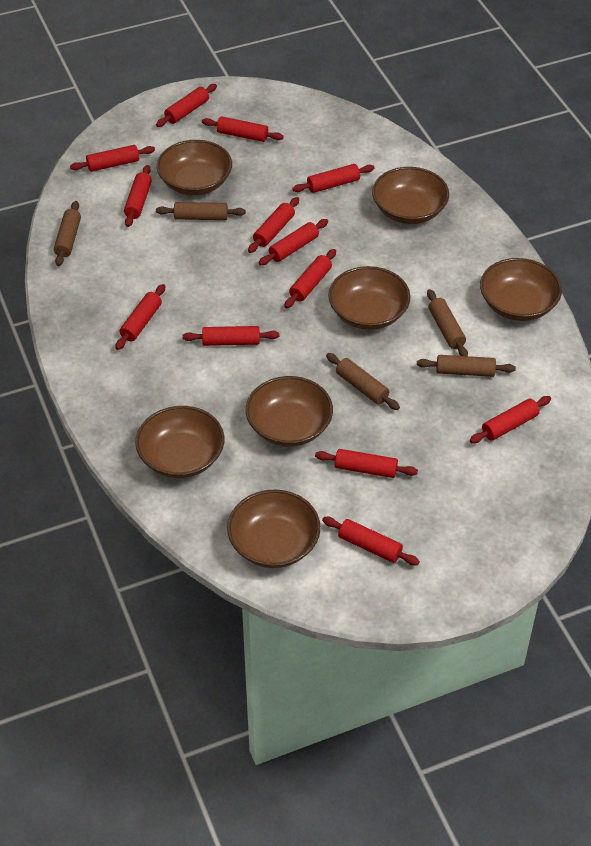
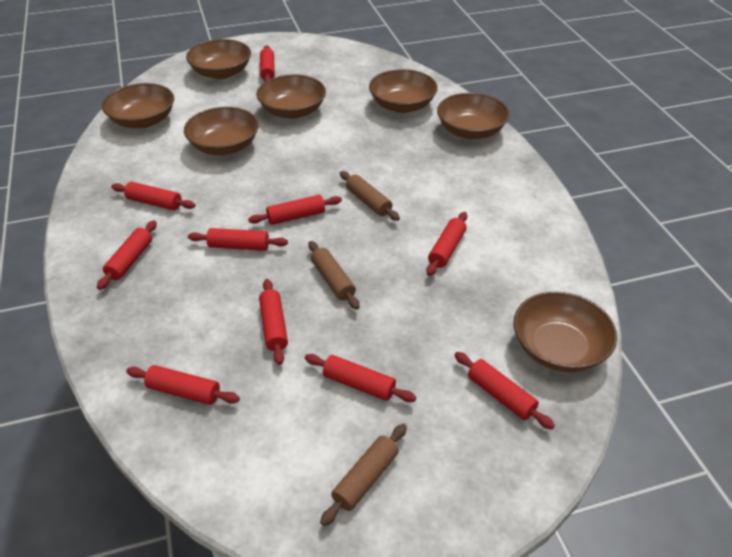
brown rolling pin: 5 -> 3
red rolling pin: 13 -> 10

